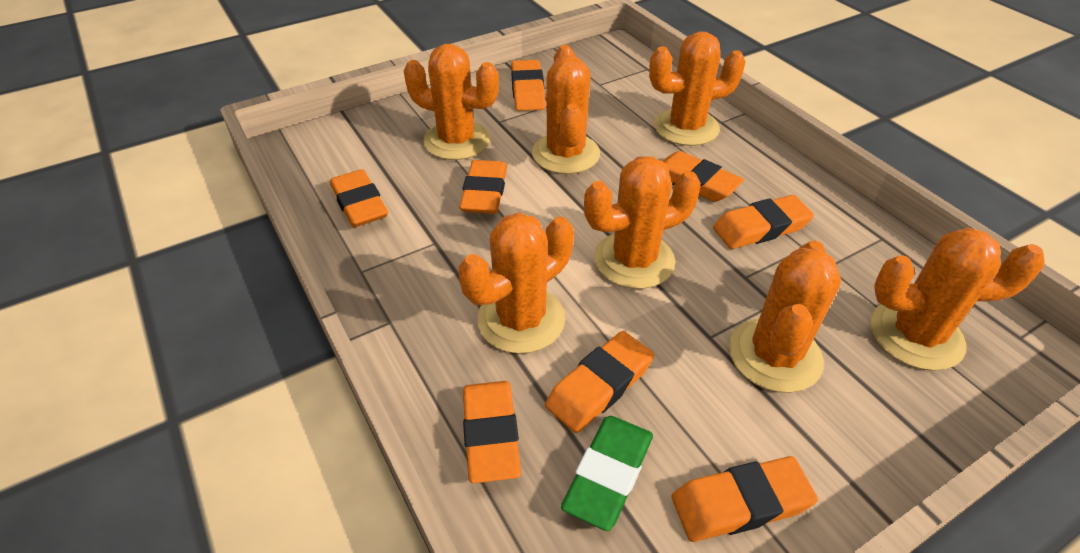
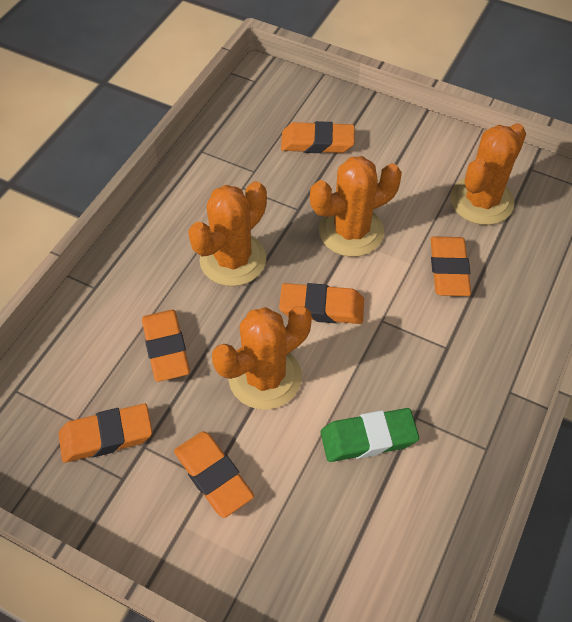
orange cactus: 7 -> 4
orange eraser: 8 -> 6

